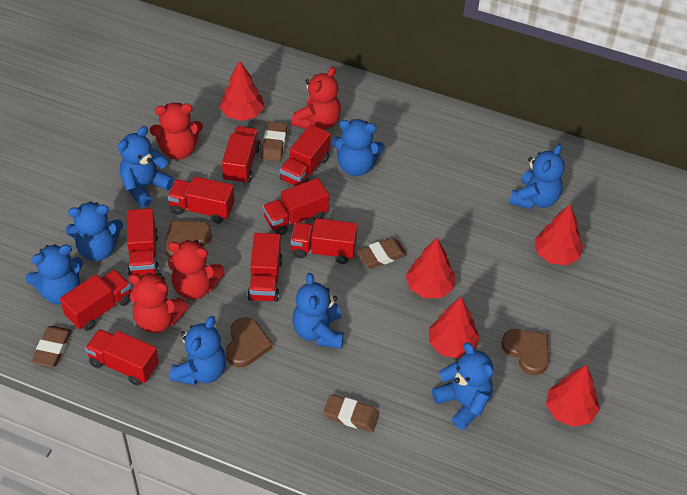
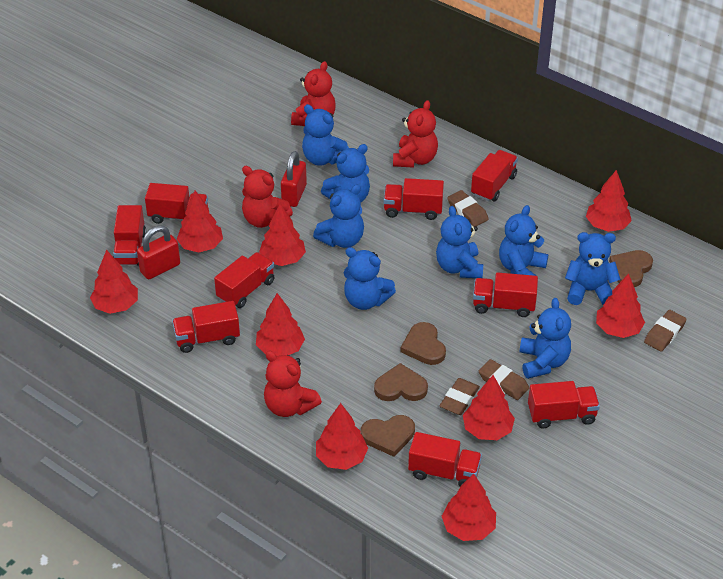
brown heart: 3 -> 4
red padlock: 0 -> 2
red tree: 5 -> 9

